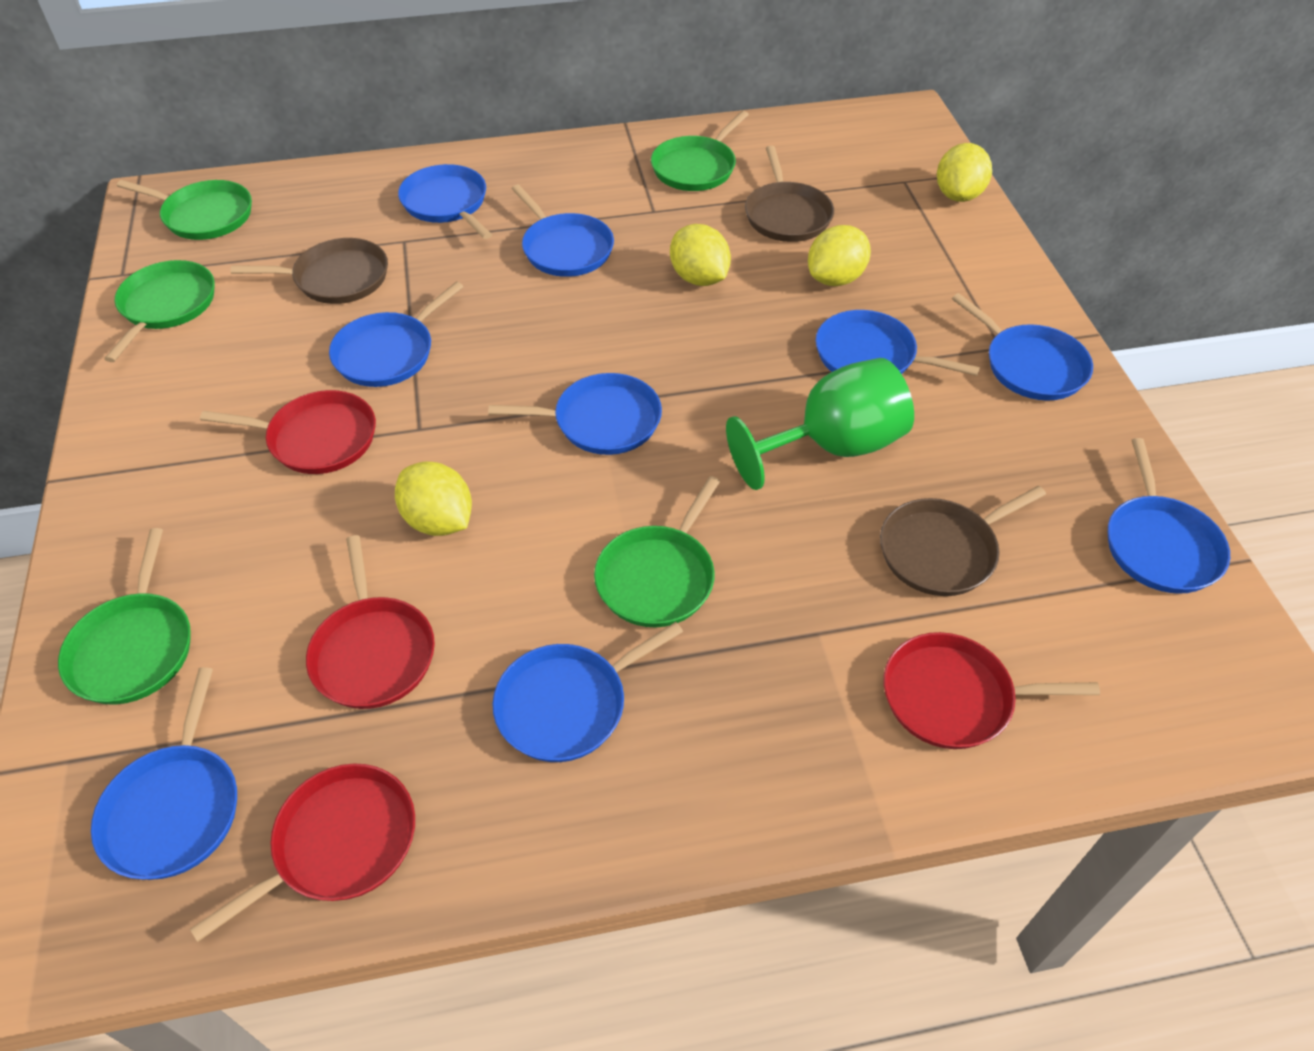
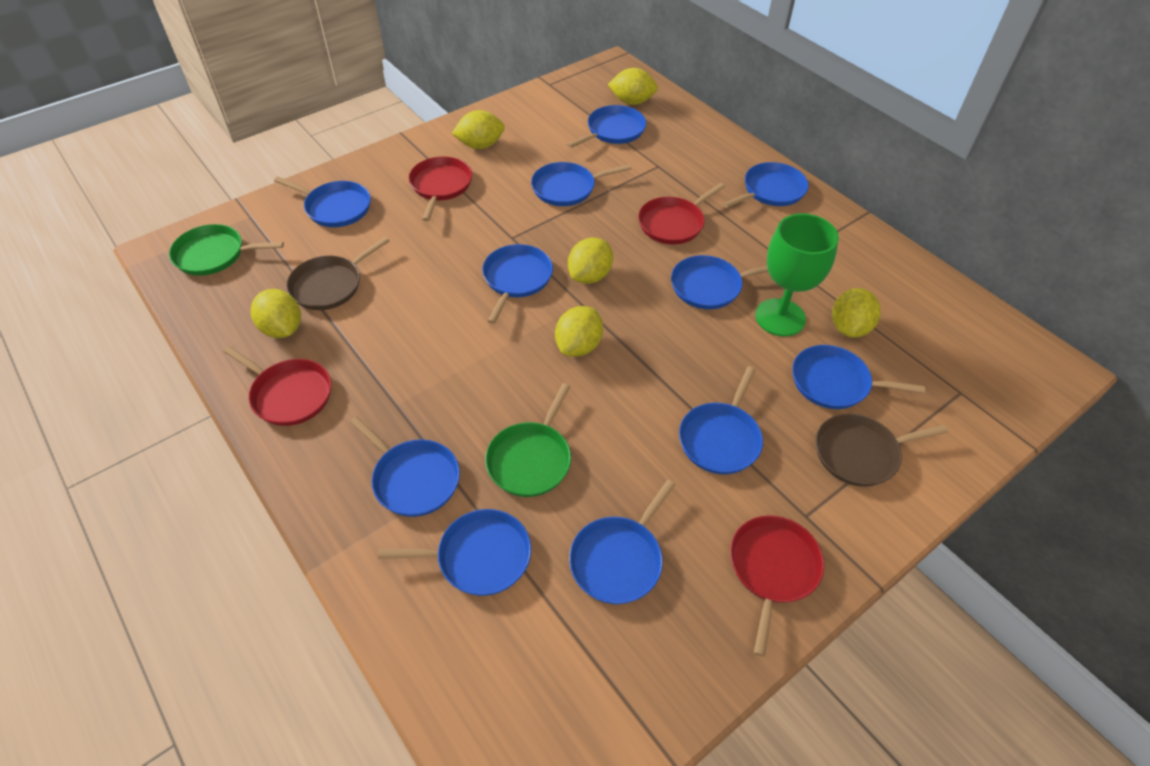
blue pan: 9 -> 11
brown pan: 3 -> 2
green pan: 5 -> 2
yellow lemon: 4 -> 6

